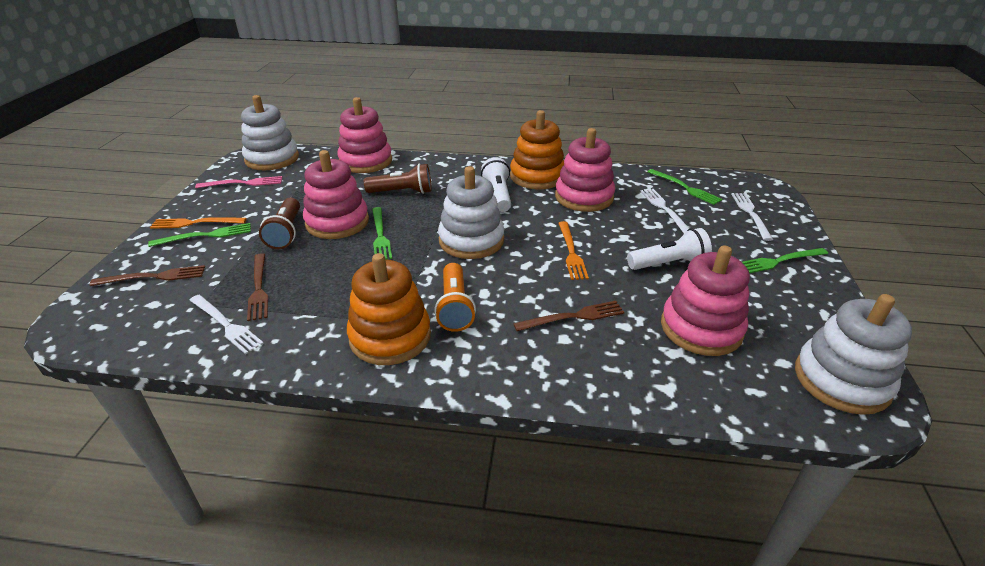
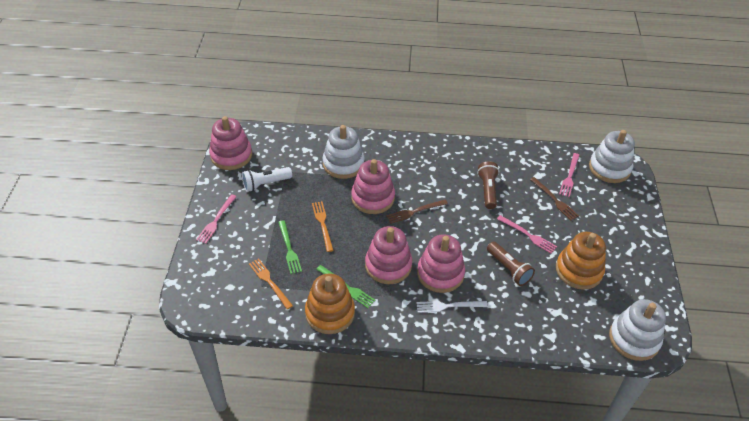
brown fork: 3 -> 2
green fork: 4 -> 2
orange flashlight: 1 -> 0
pink fork: 1 -> 3
white flashlight: 2 -> 1
white fork: 3 -> 1

